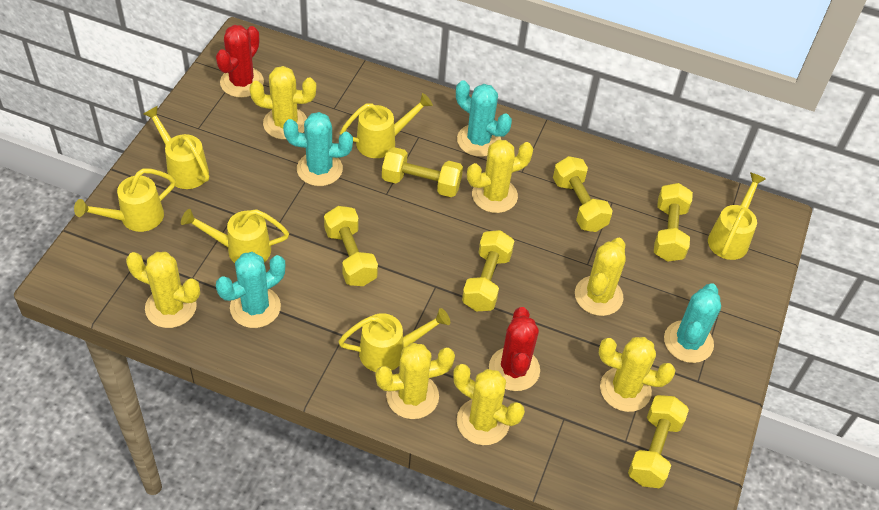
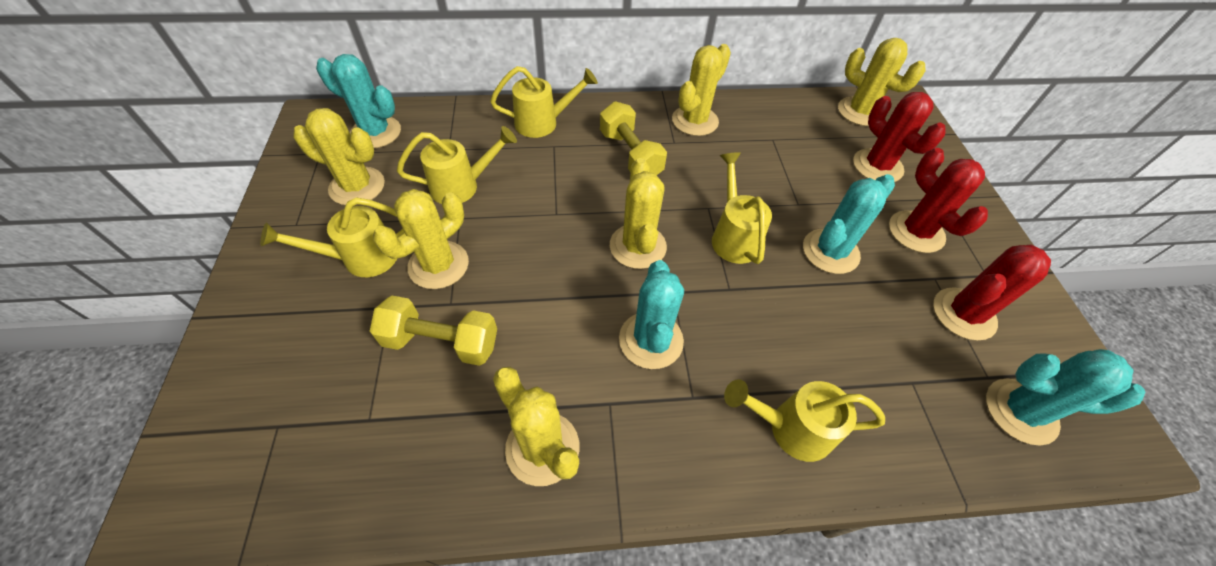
red cactus: 2 -> 3
yellow cactus: 7 -> 6
yellow dumbbell: 6 -> 2
yellow watering can: 6 -> 5

